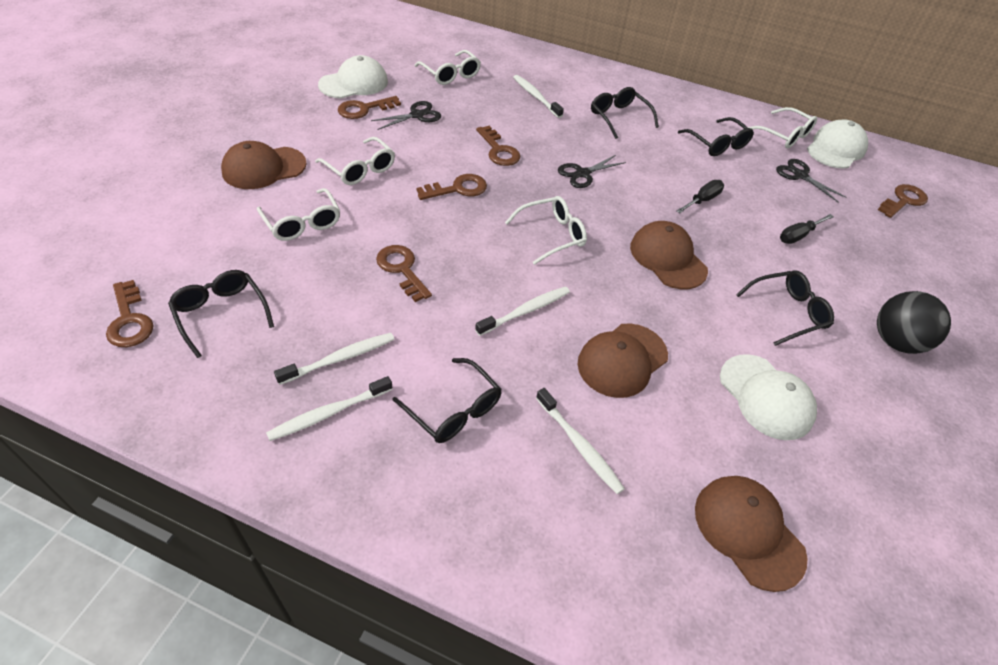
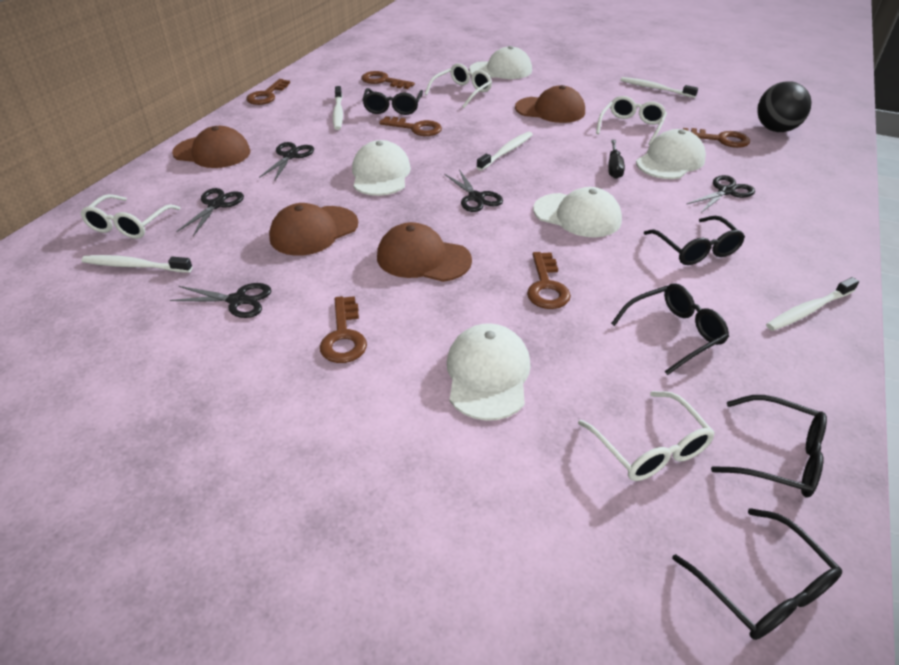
black scissors: 3 -> 5
black screwdriver: 2 -> 1
white cap: 3 -> 5
white glasses: 5 -> 4

